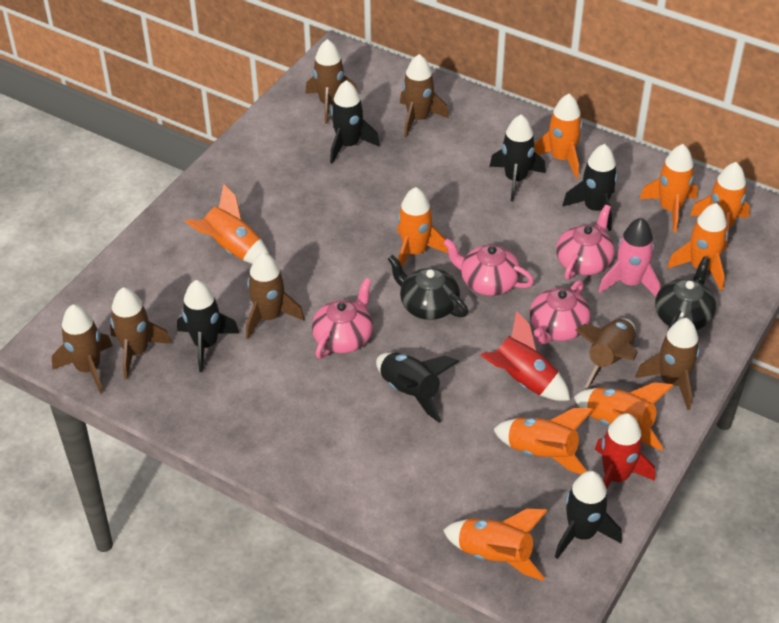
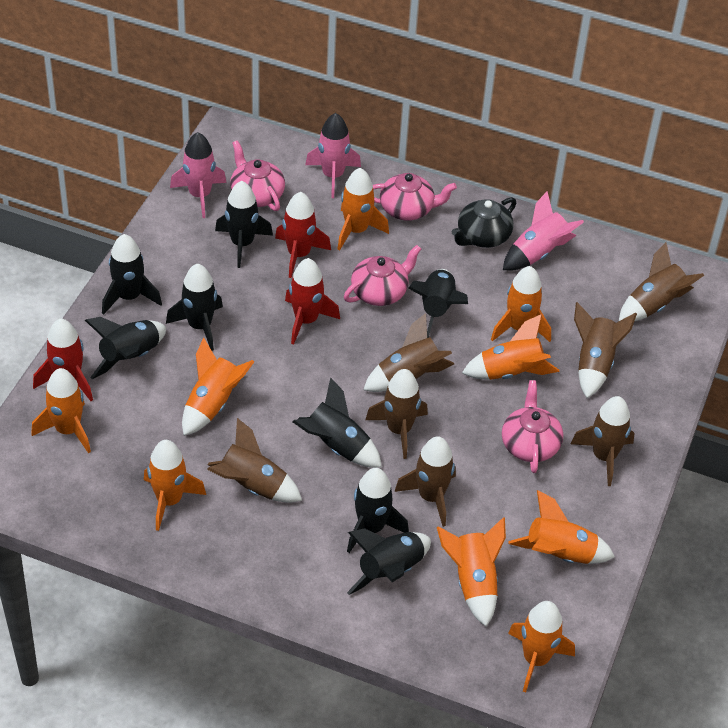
black rocket: 6 -> 8
black teapot: 2 -> 1
pink rocket: 1 -> 3
red rocket: 2 -> 3

